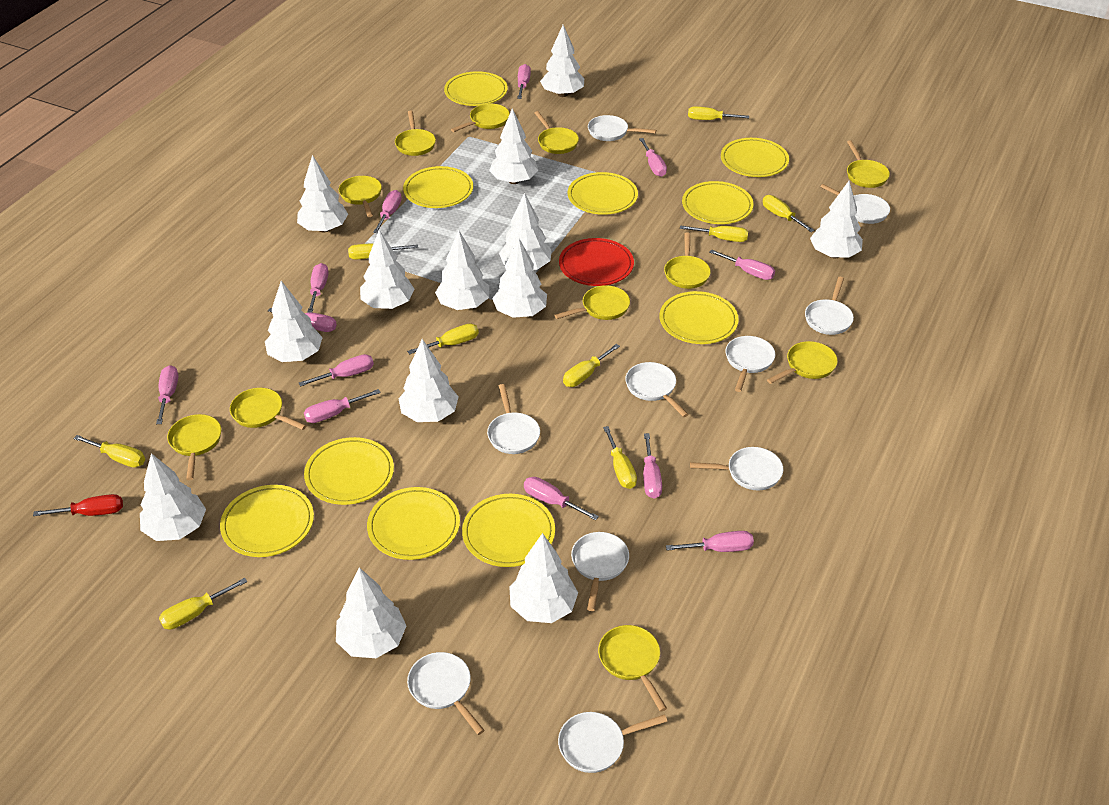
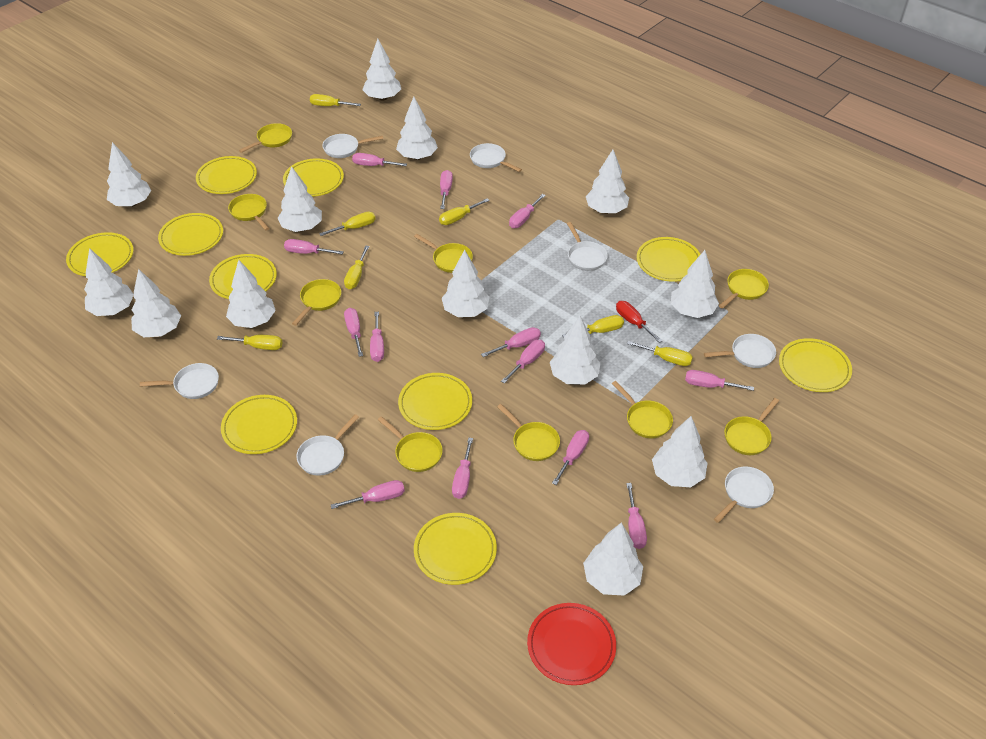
pink screwdriver: 12 -> 13
white pan: 10 -> 7
yellow pan: 11 -> 9
yellow screwdriver: 9 -> 7

